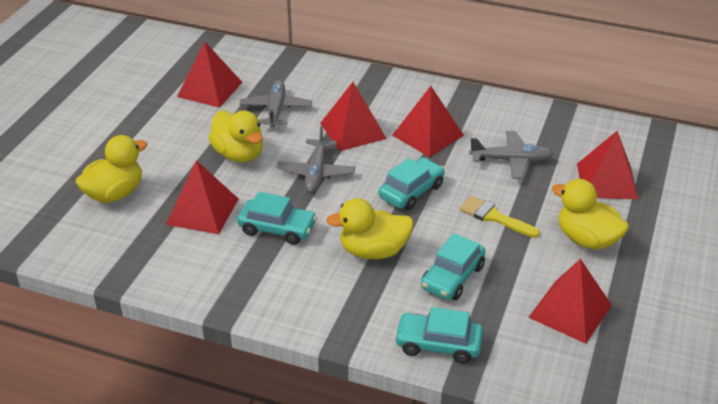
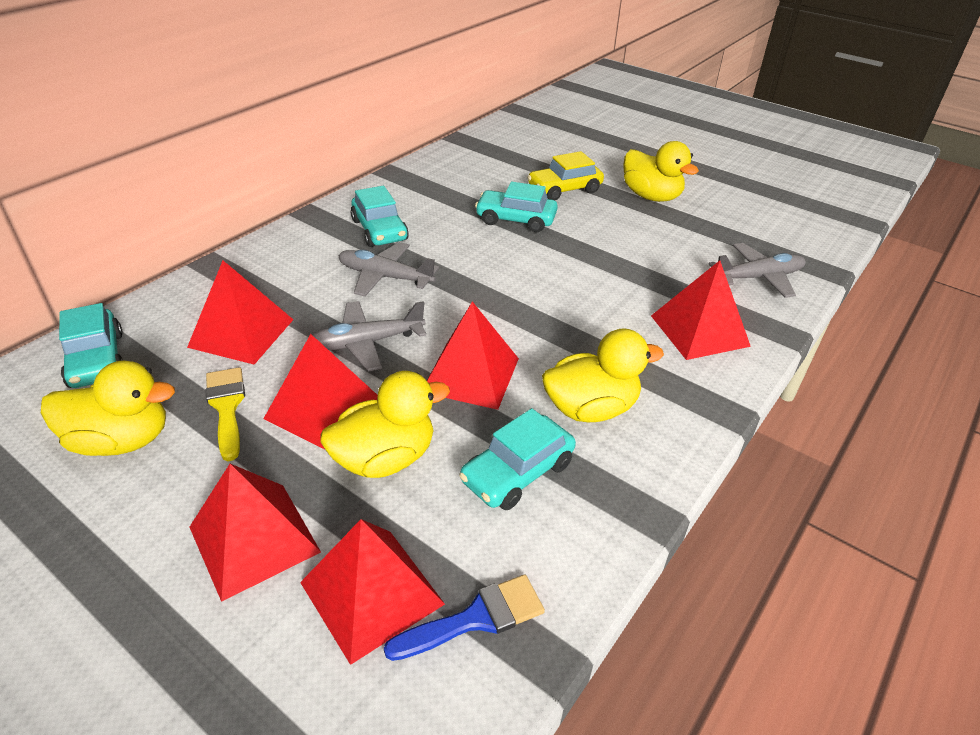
blue brush: 0 -> 1
yellow car: 0 -> 1

